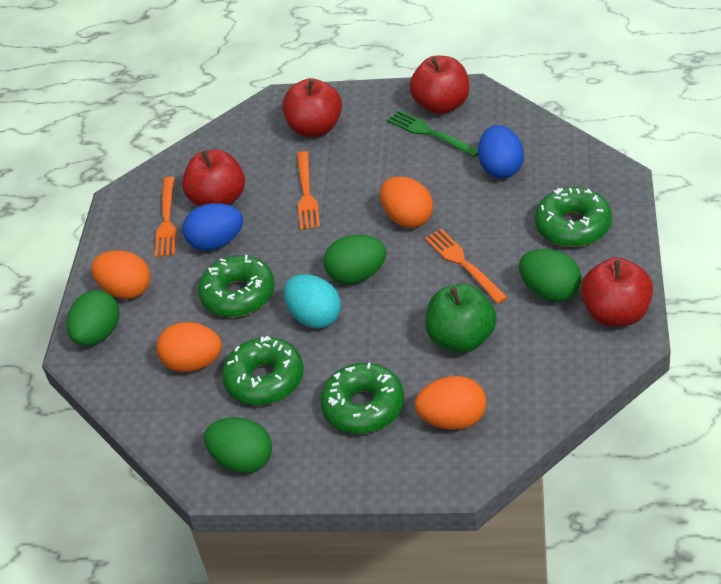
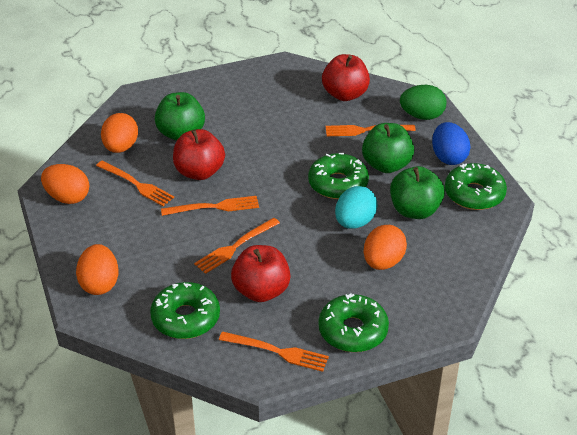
blue egg: 2 -> 1
green apple: 1 -> 3
green egg: 4 -> 1
green fork: 1 -> 0
orange fork: 3 -> 5
red apple: 4 -> 3

